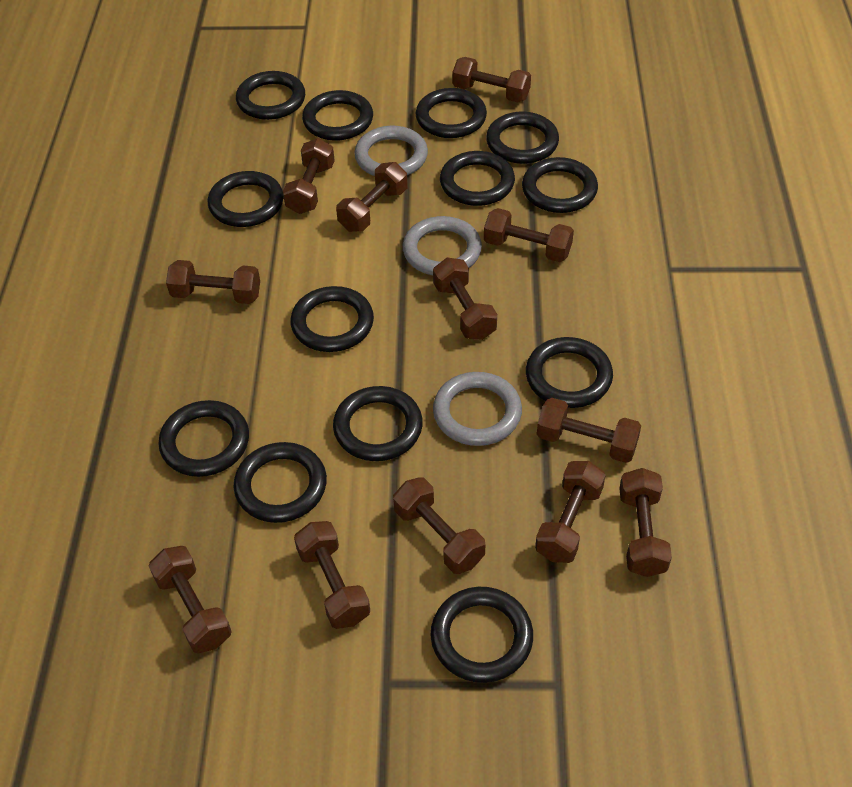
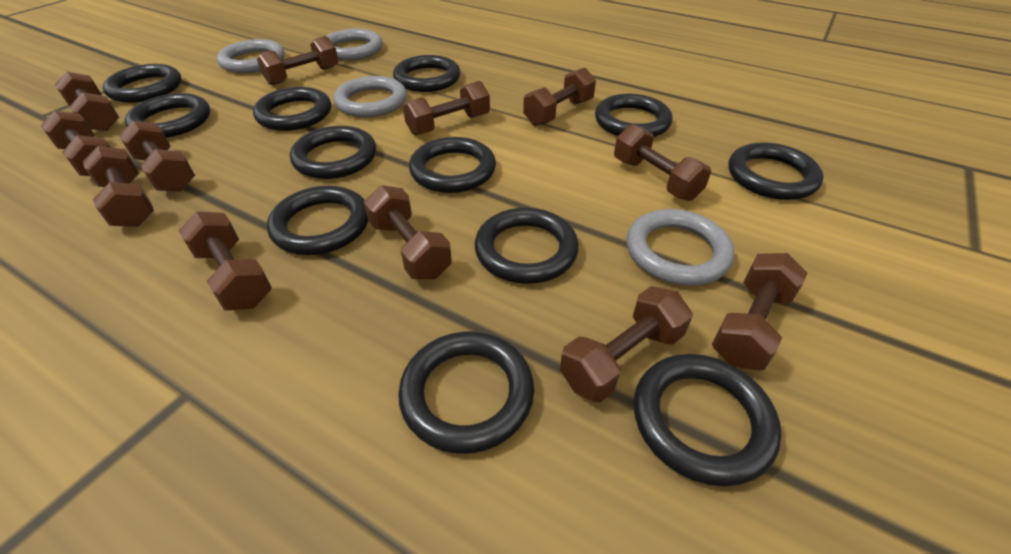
black ring: 13 -> 12
grey ring: 3 -> 4

